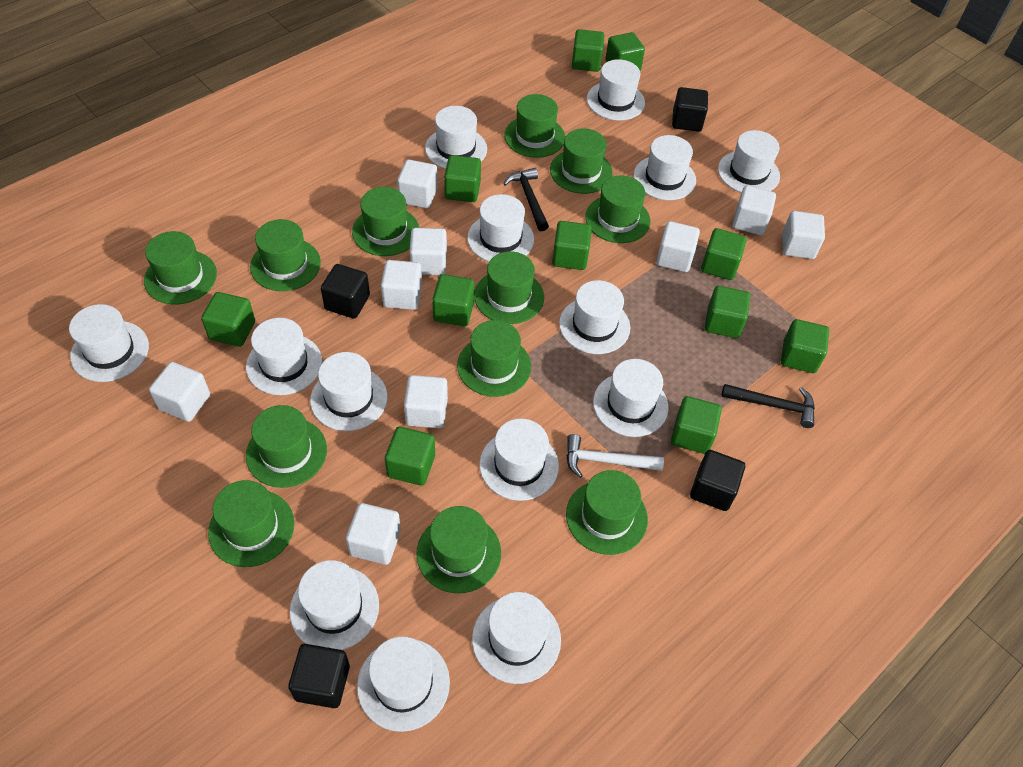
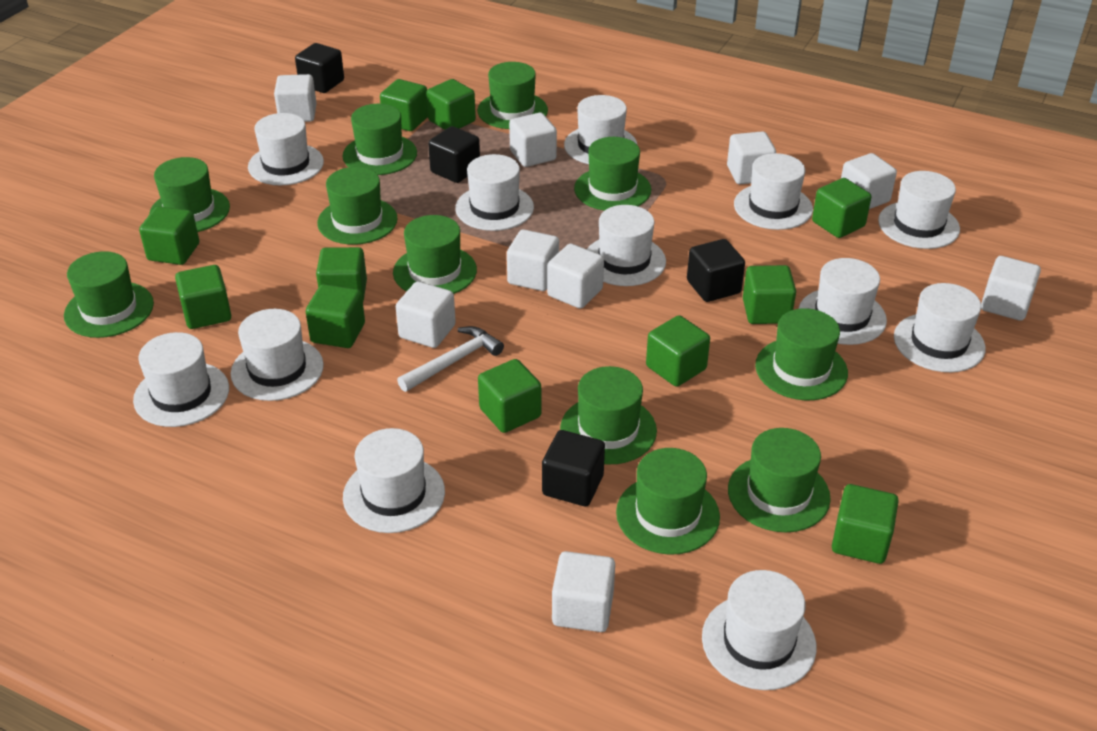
black hammer: 2 -> 0
green hat: 12 -> 11
white hat: 14 -> 12

